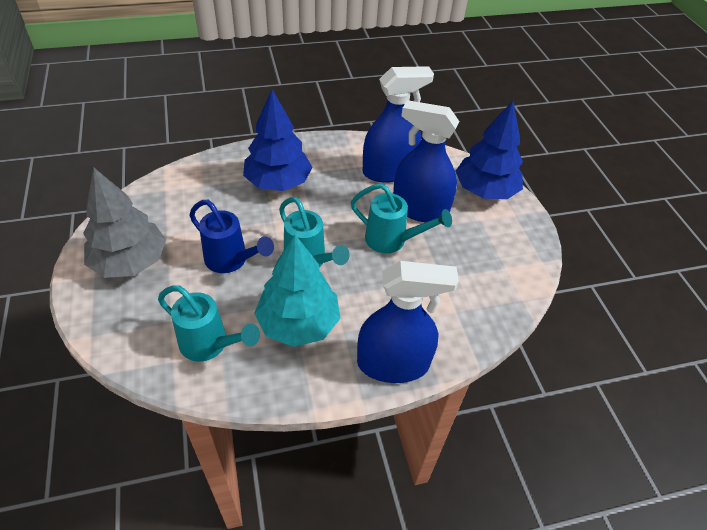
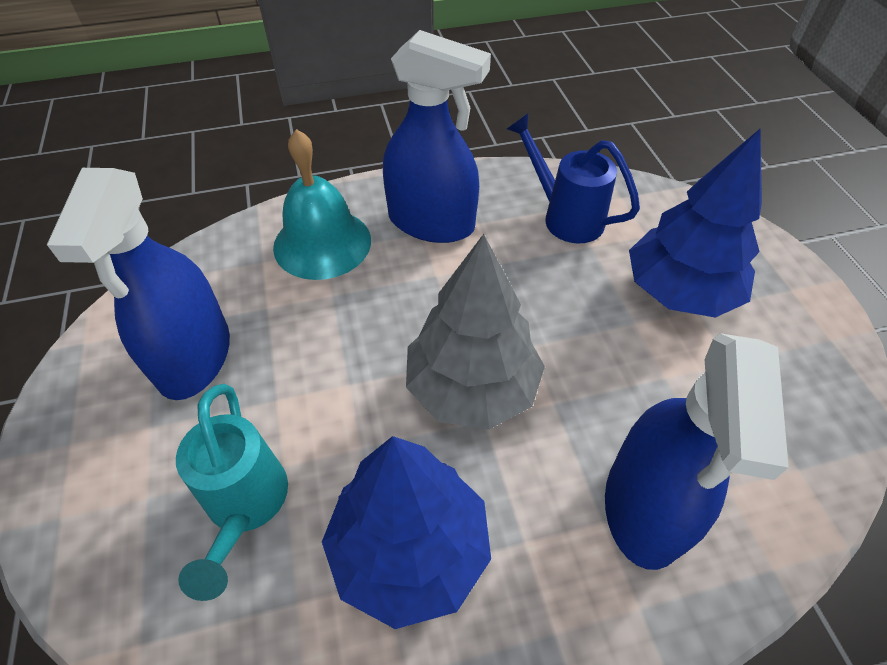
turquoise bell: 0 -> 1
turquoise tree: 1 -> 0
turquoise watering can: 3 -> 1

